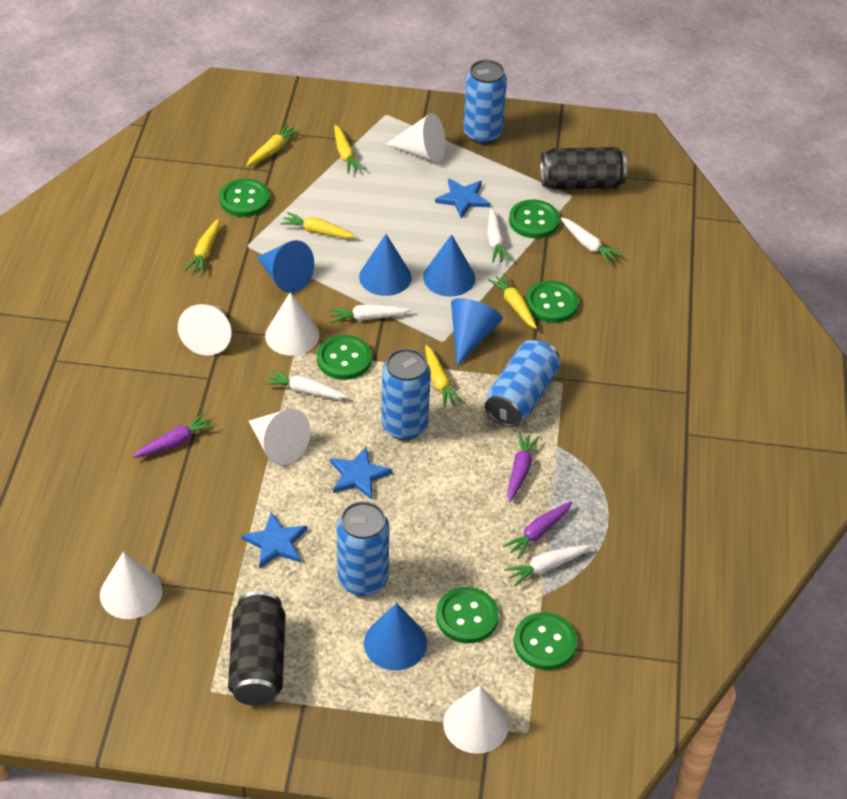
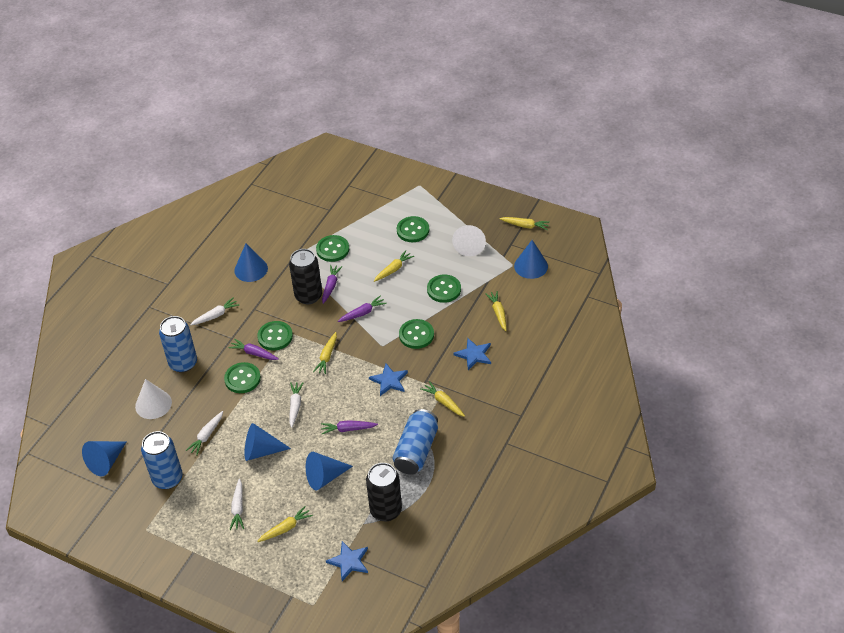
blue can: 4 -> 3
purple carrot: 3 -> 4
white carrot: 5 -> 4
white cone: 6 -> 2

